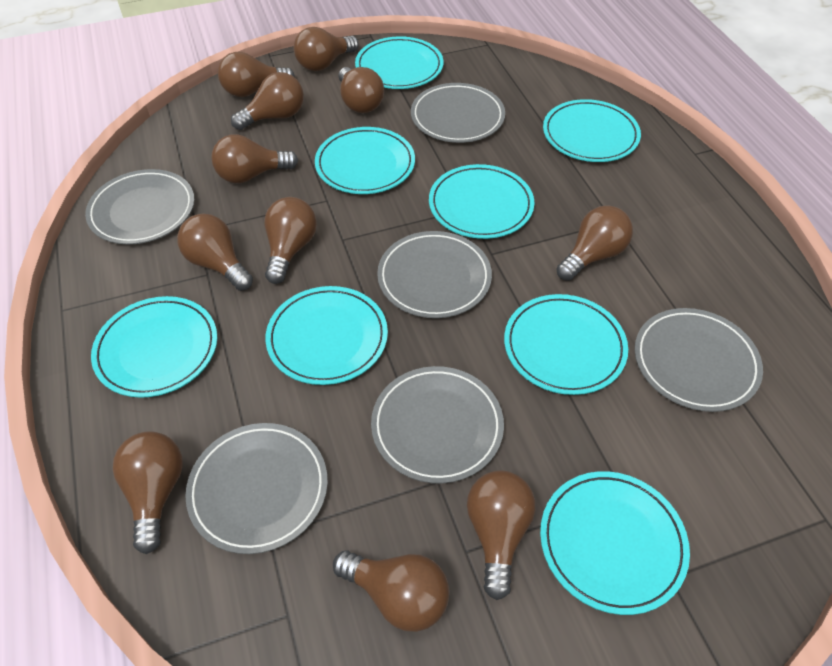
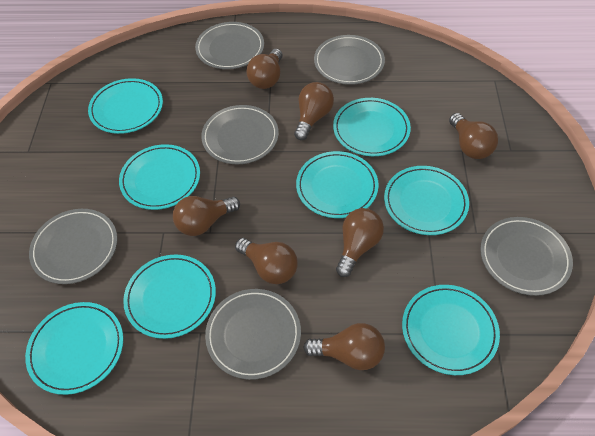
brown light bulb: 11 -> 7

